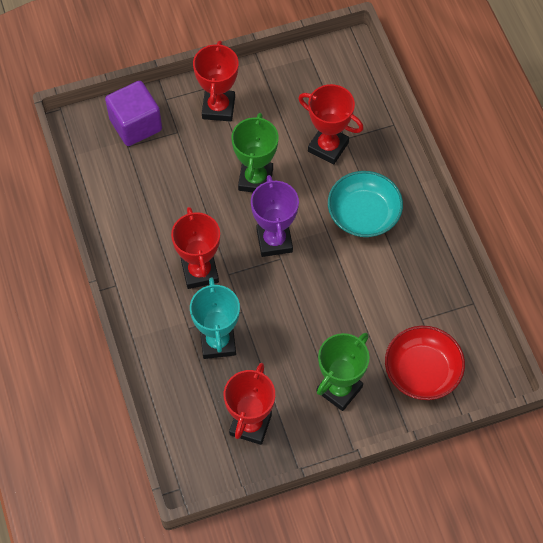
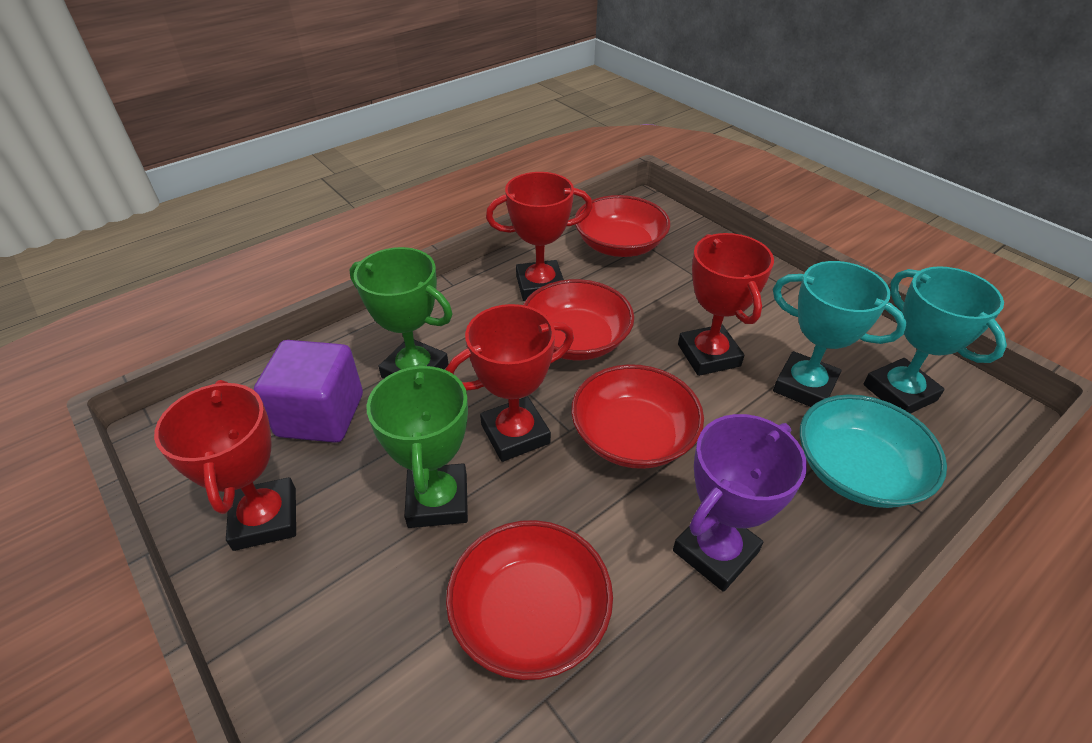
red bowl: 1 -> 4
turquoise trophy: 1 -> 2

